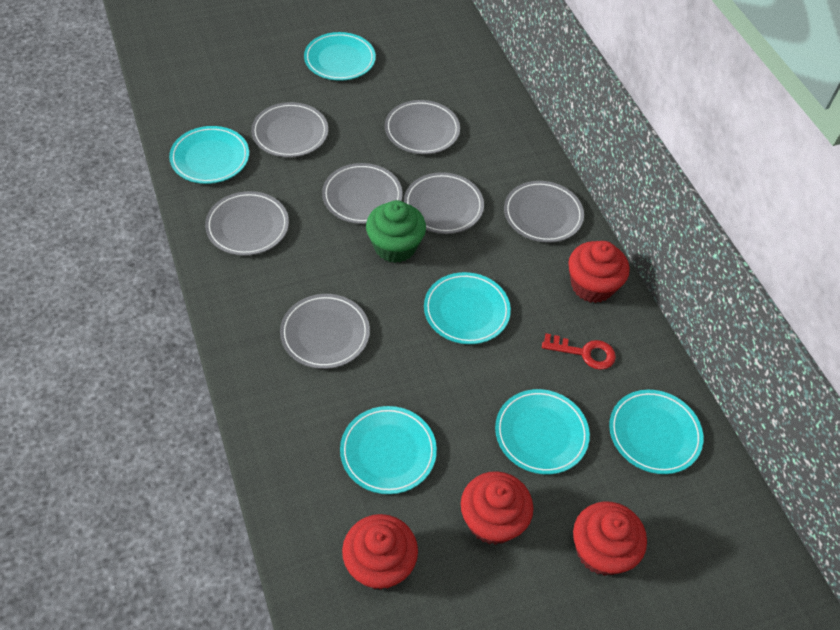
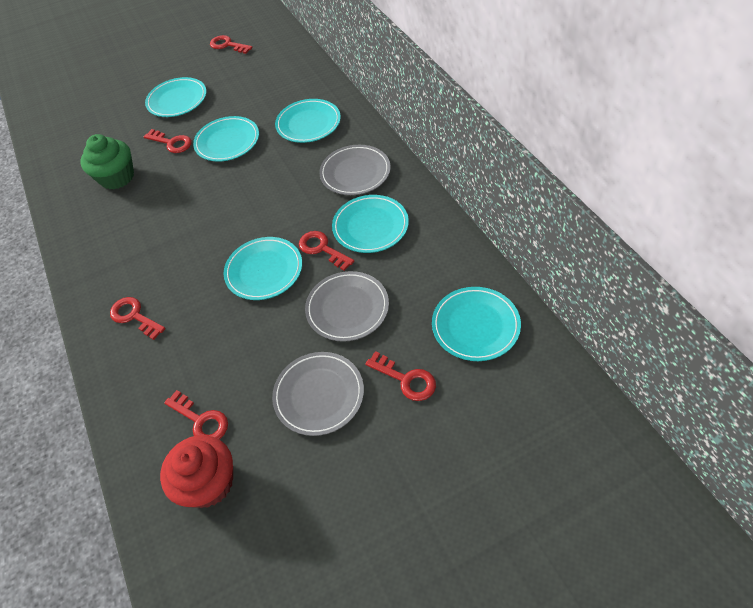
grey plate: 7 -> 3
red cupcake: 4 -> 1
red key: 1 -> 6

